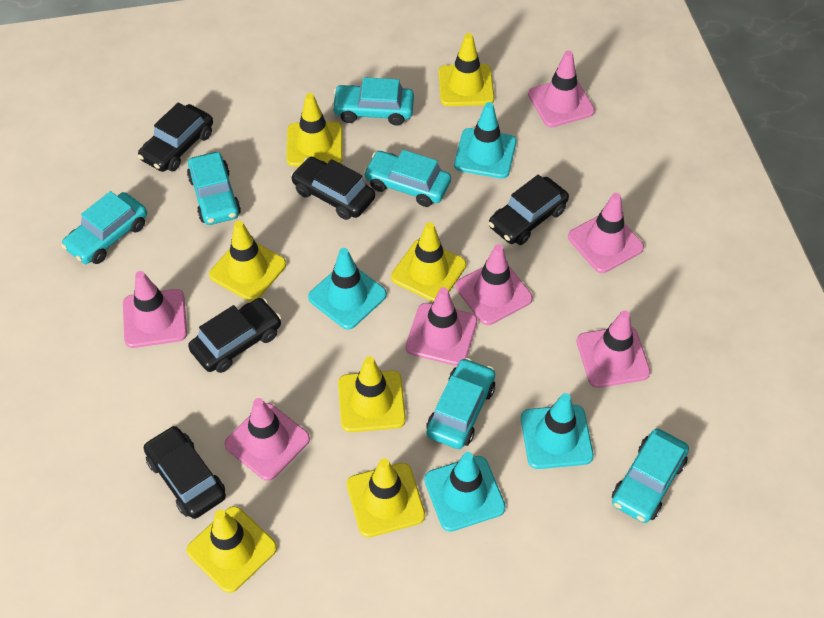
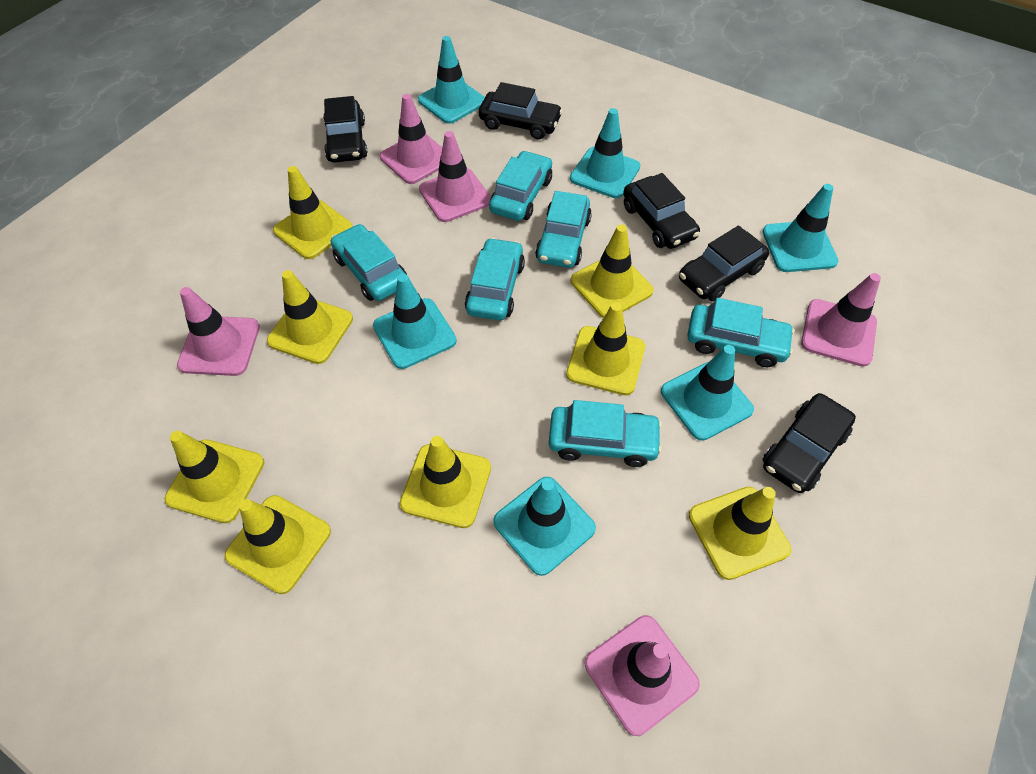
pink traffic cone: 7 -> 5
turquoise traffic cone: 4 -> 6
yellow traffic cone: 7 -> 8

